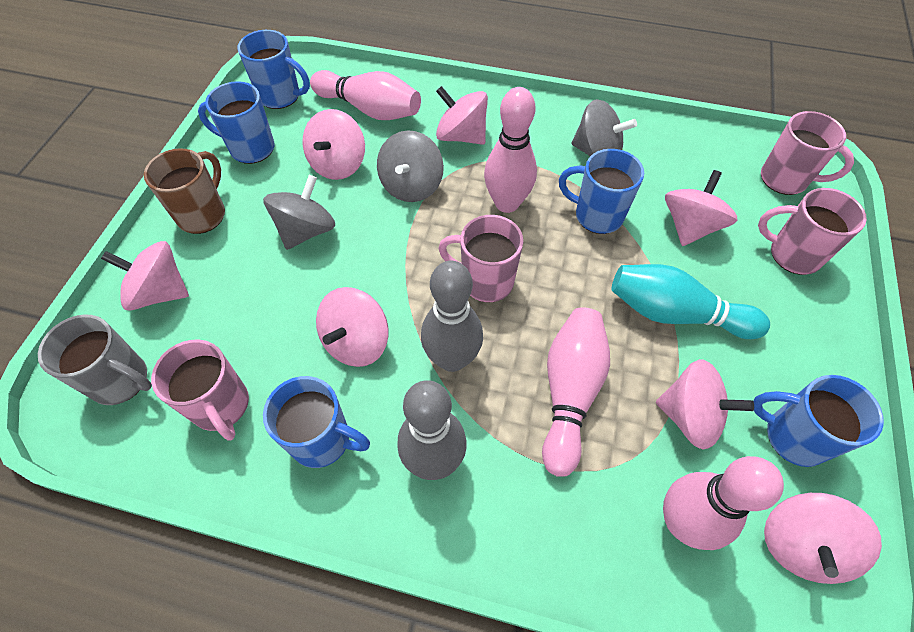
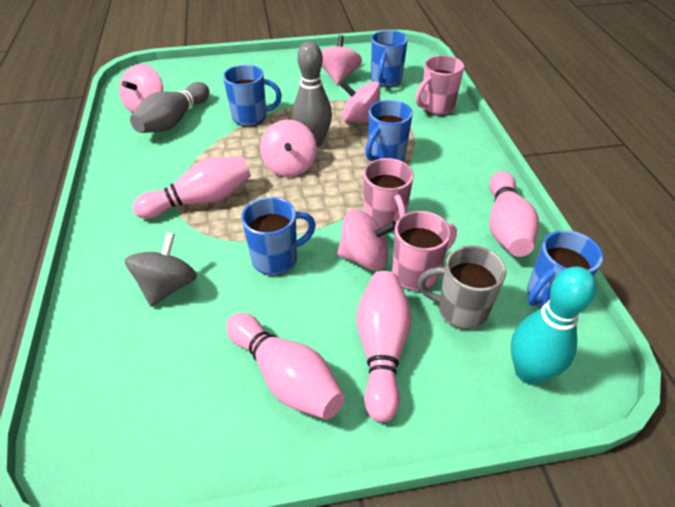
brown mug: 1 -> 0
grey spinning top: 3 -> 1
pink mug: 4 -> 3
pink spinning top: 7 -> 5

